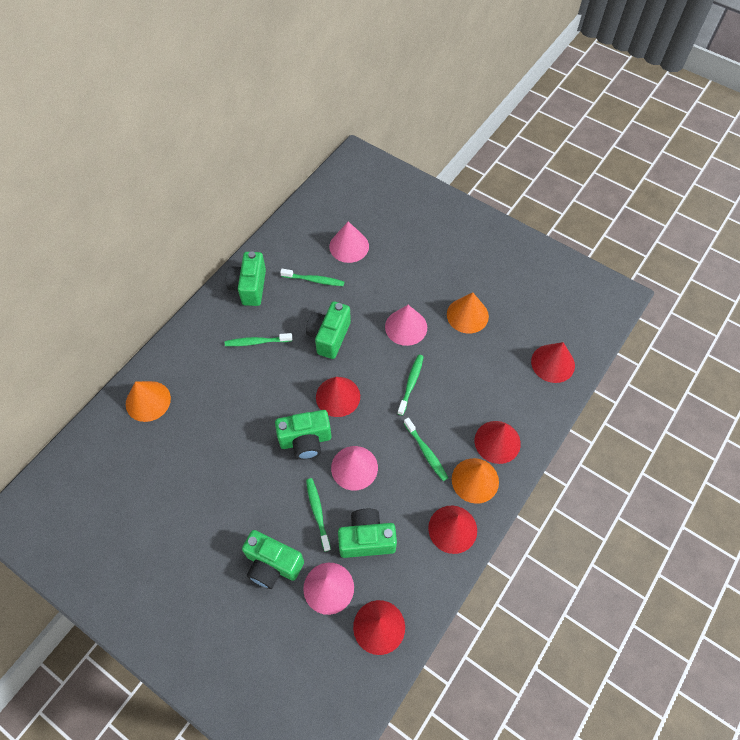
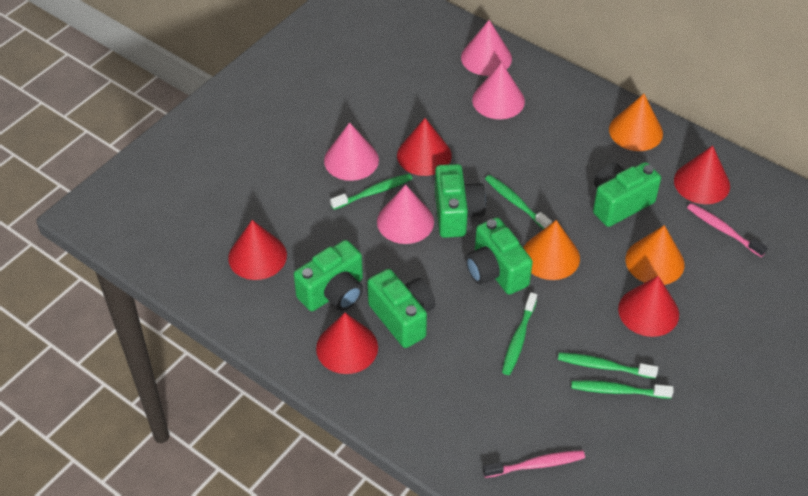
pink toothbrush: 0 -> 2

